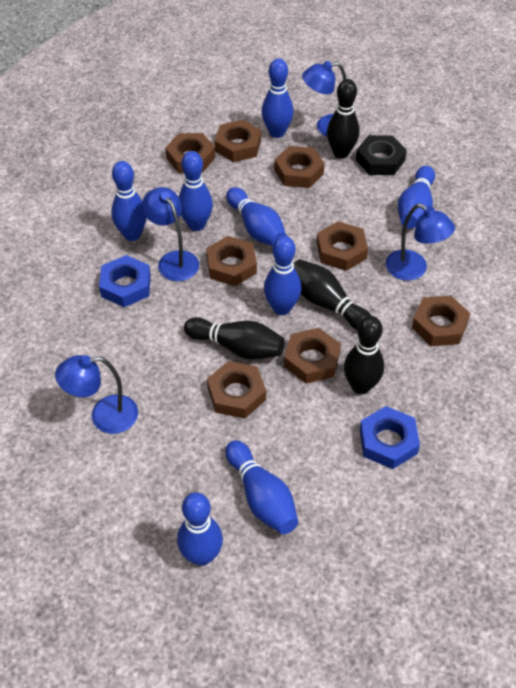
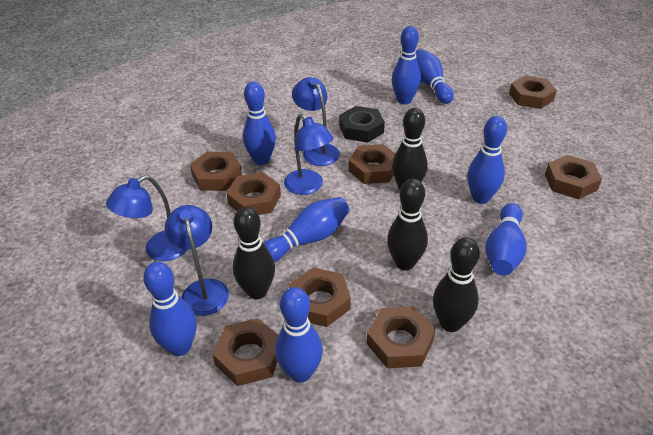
blue nut: 2 -> 0

